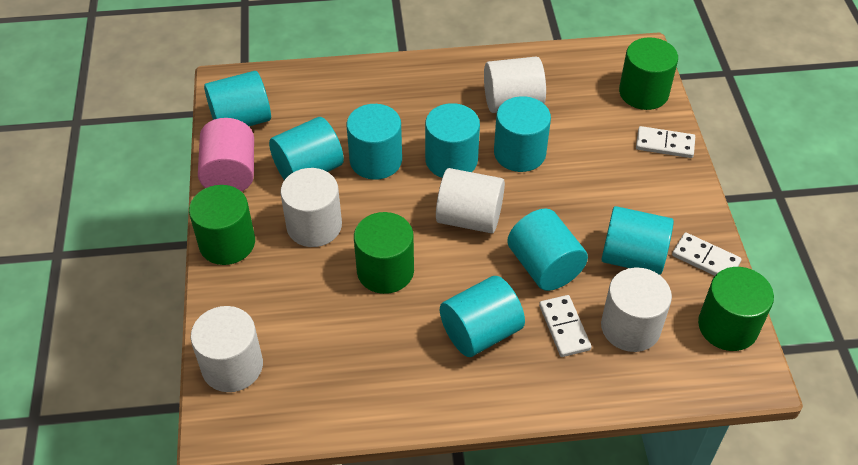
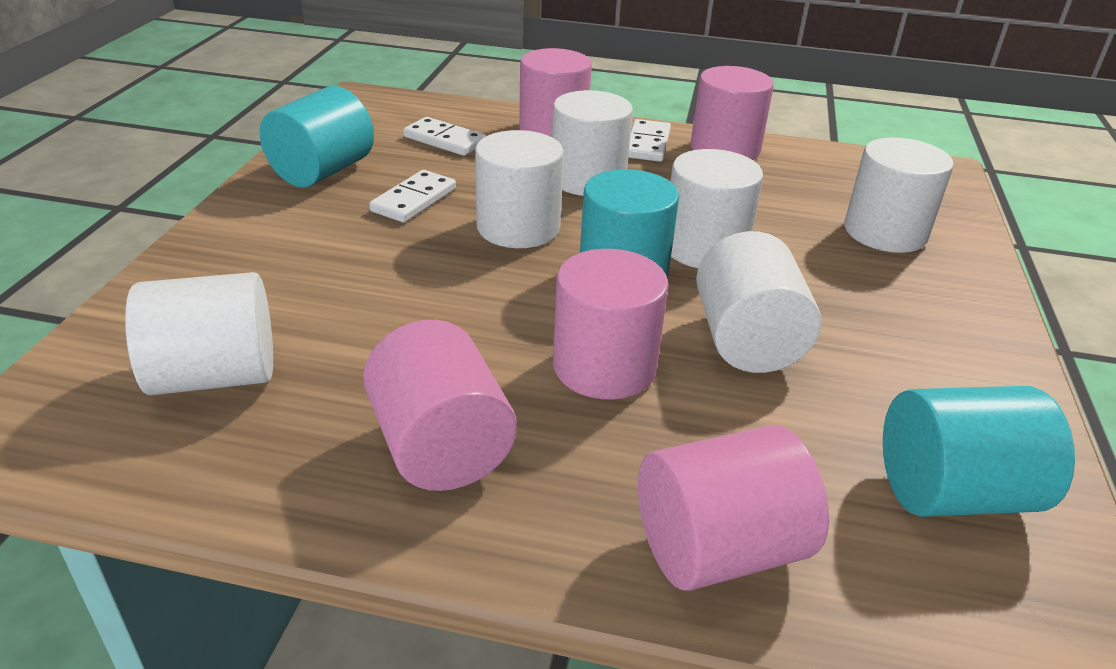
green cylinder: 4 -> 0
pink cylinder: 1 -> 5
turquoise cylinder: 8 -> 3
white cylinder: 5 -> 6

